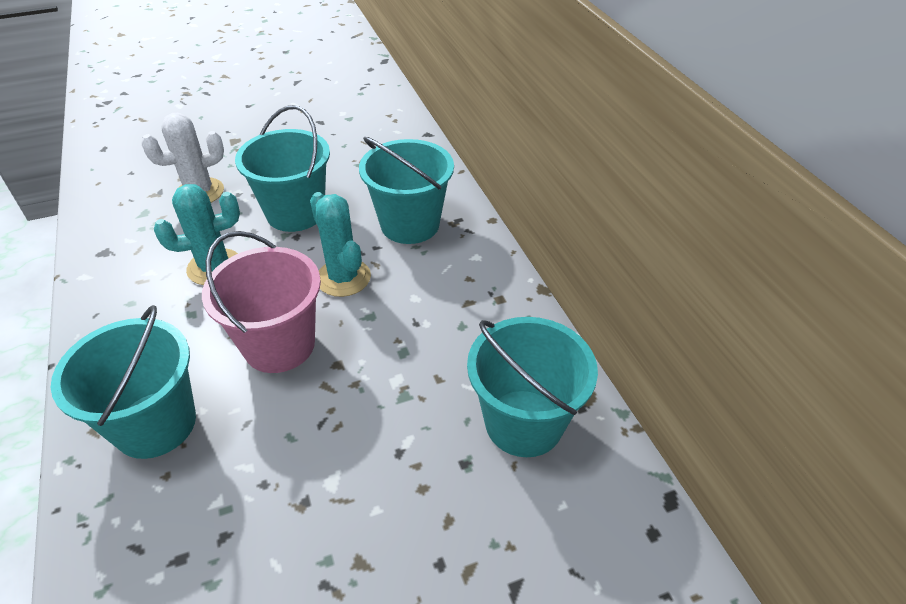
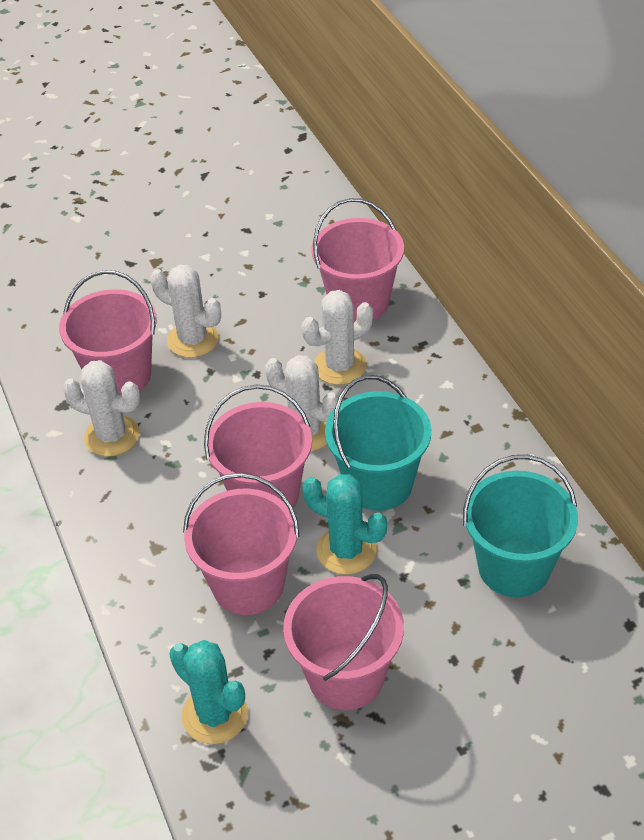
pink bucket: 1 -> 5
turquoise bucket: 4 -> 2
white cactus: 1 -> 4

